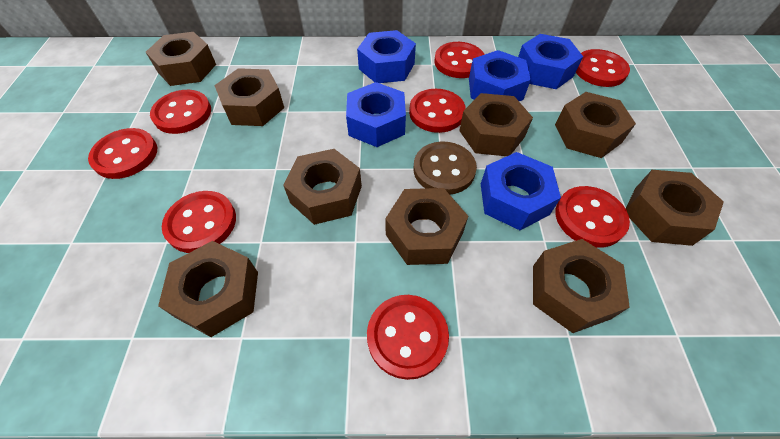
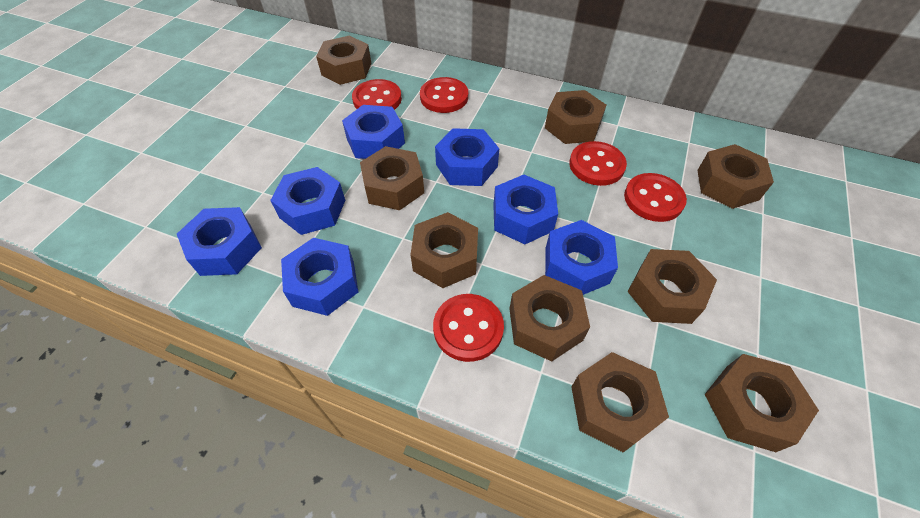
blue nut: 5 -> 7
brown button: 1 -> 0
red button: 8 -> 5

